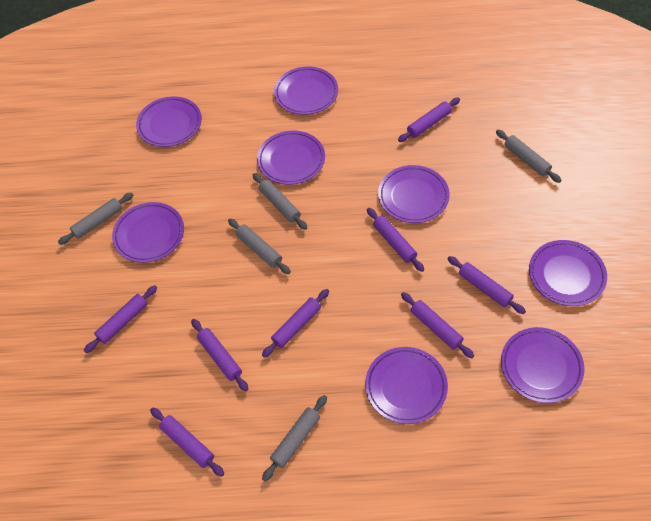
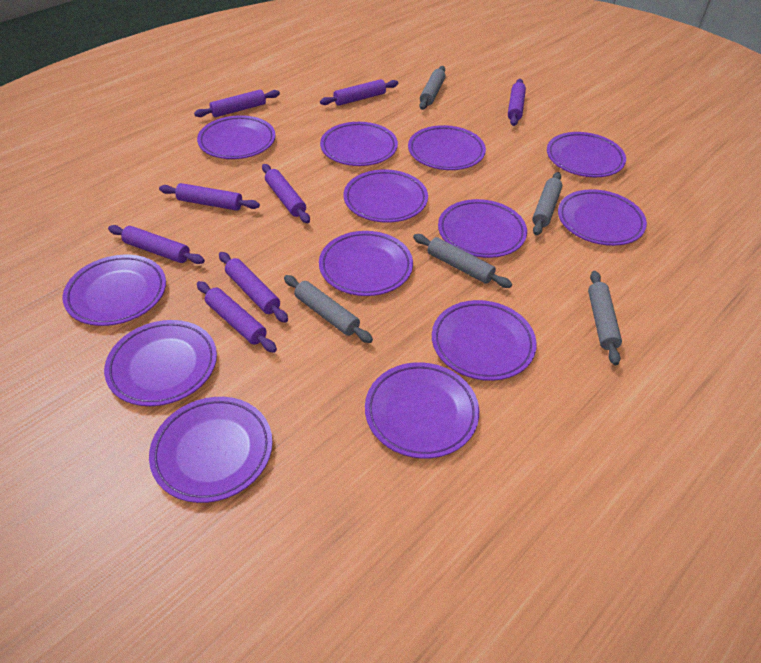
purple plate: 8 -> 13

